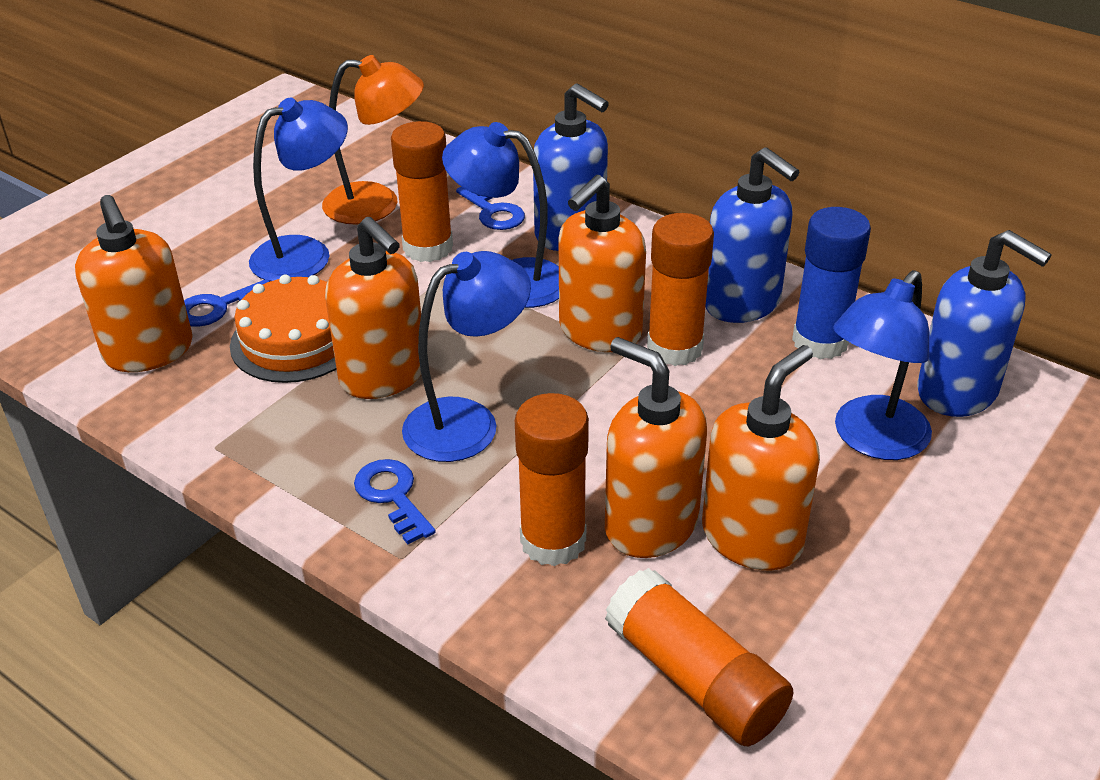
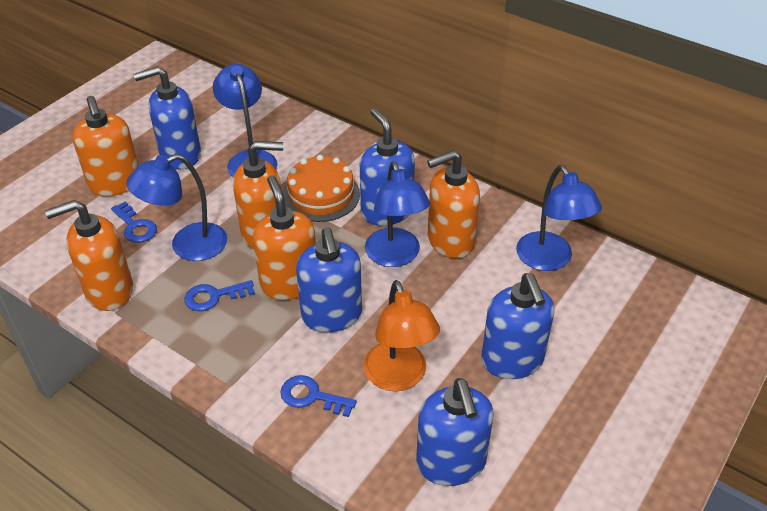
blue glue stick: 1 -> 0
blue soap dispenser: 3 -> 5
orange glue stick: 4 -> 0

